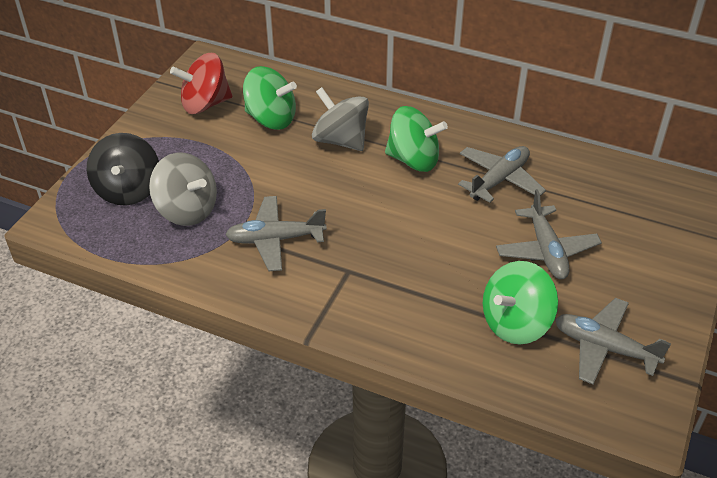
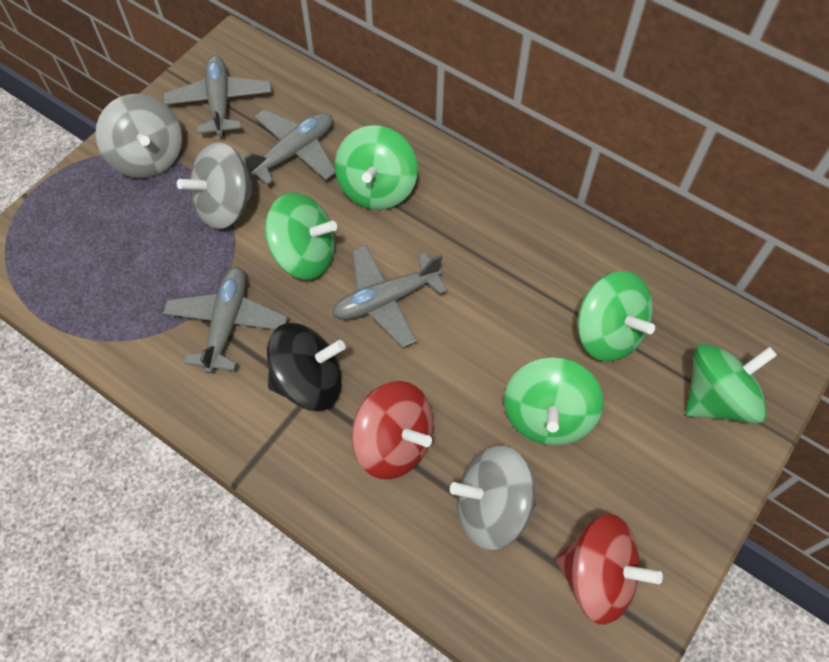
green spinning top: 3 -> 5
grey spinning top: 2 -> 3
red spinning top: 1 -> 2

